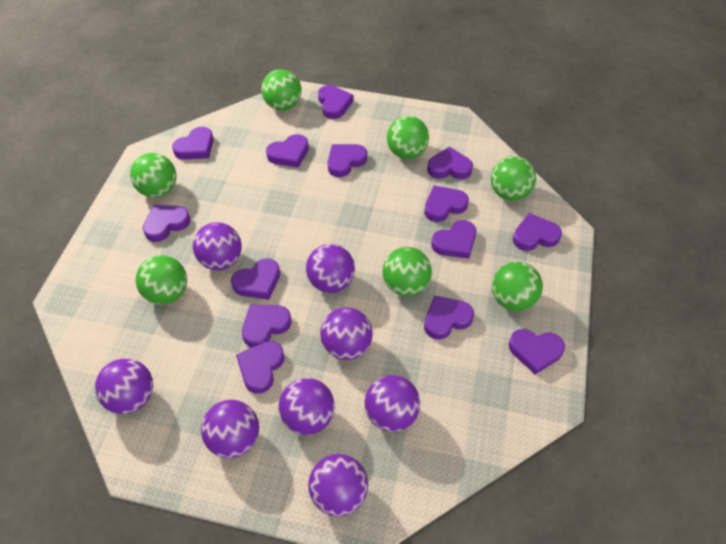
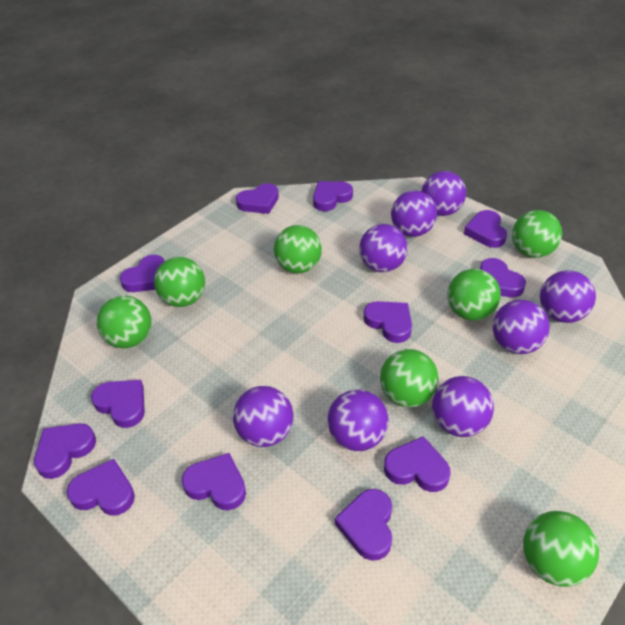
purple heart: 14 -> 12

